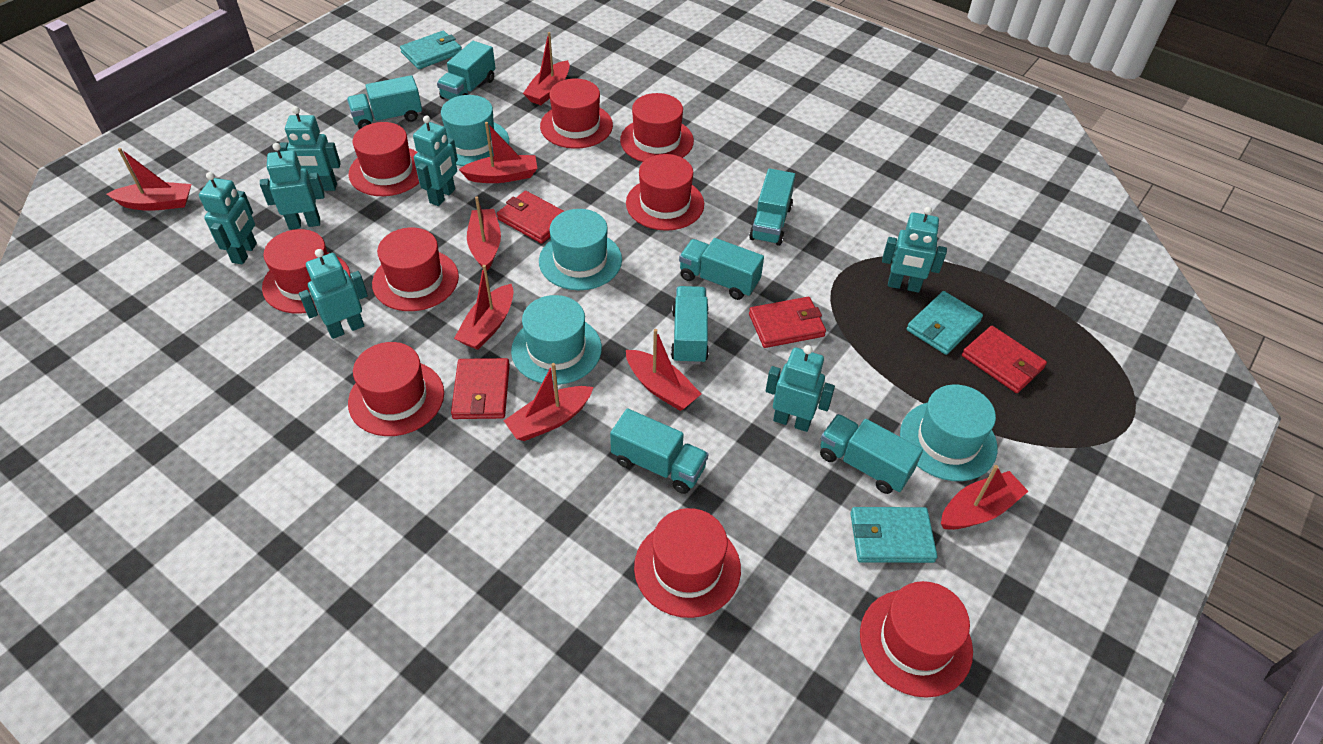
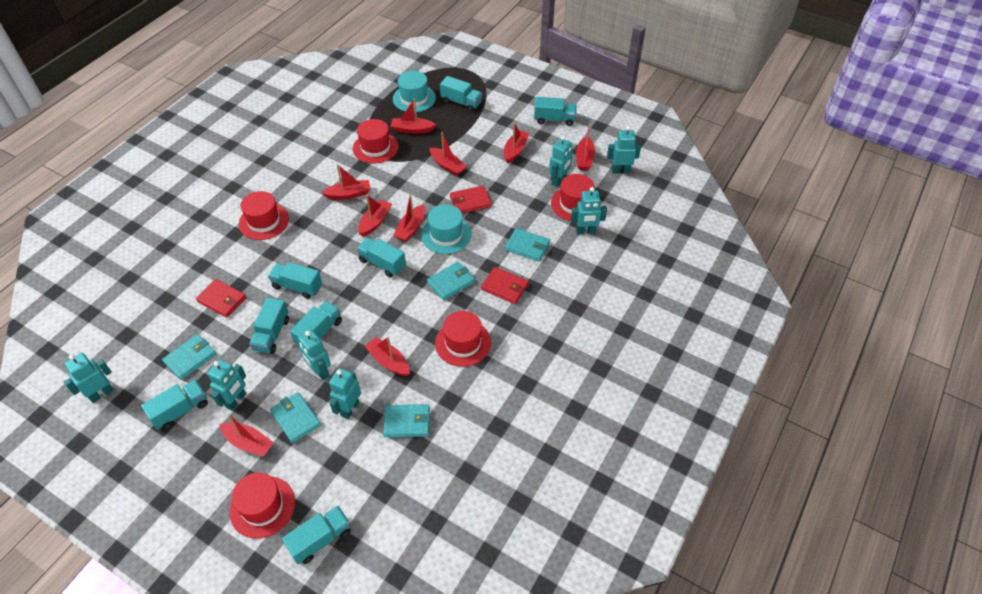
red boat: 8 -> 9
red hat: 9 -> 5
red wallet: 4 -> 3
turquoise hat: 4 -> 2
turquoise truck: 7 -> 8
turquoise wallet: 3 -> 5

